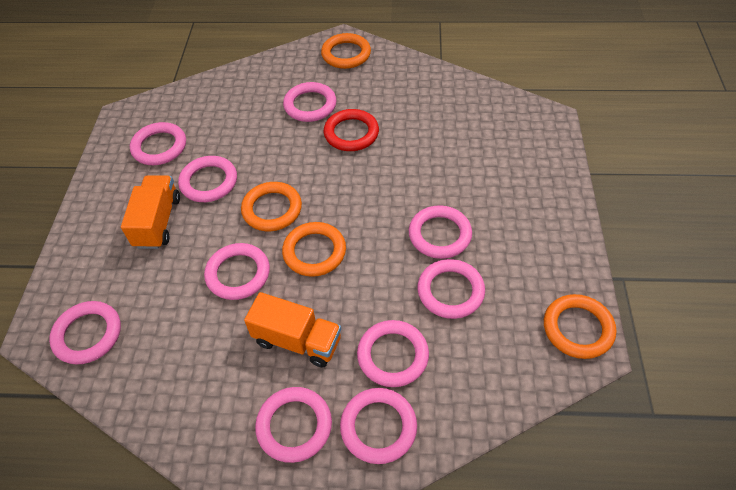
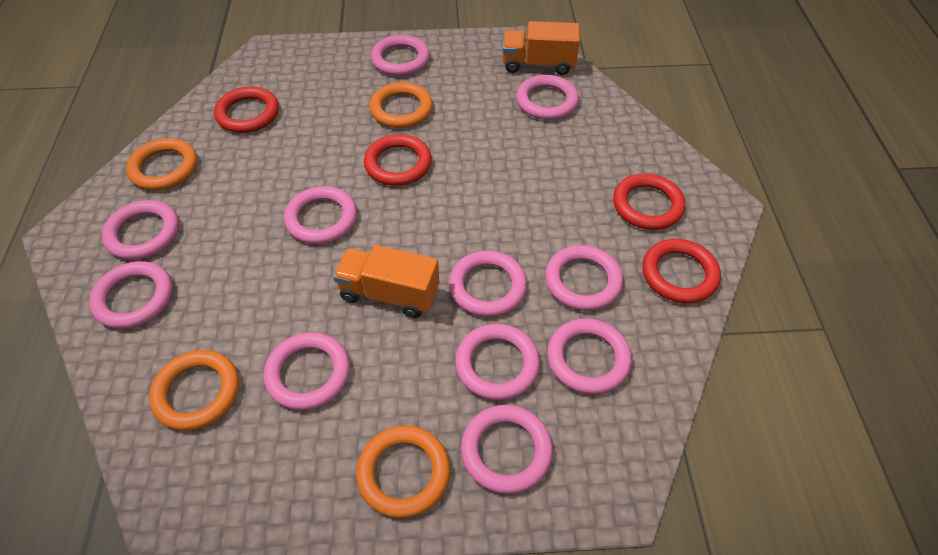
pink ring: 10 -> 11
red ring: 1 -> 4

